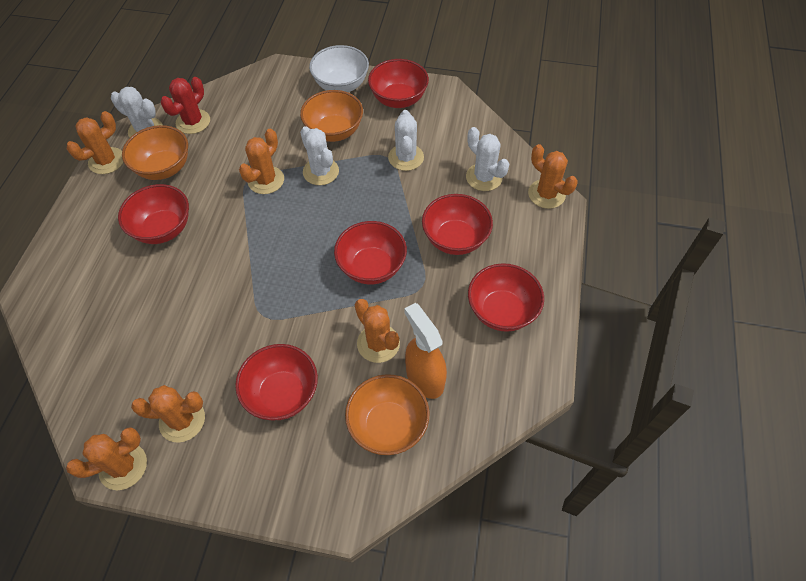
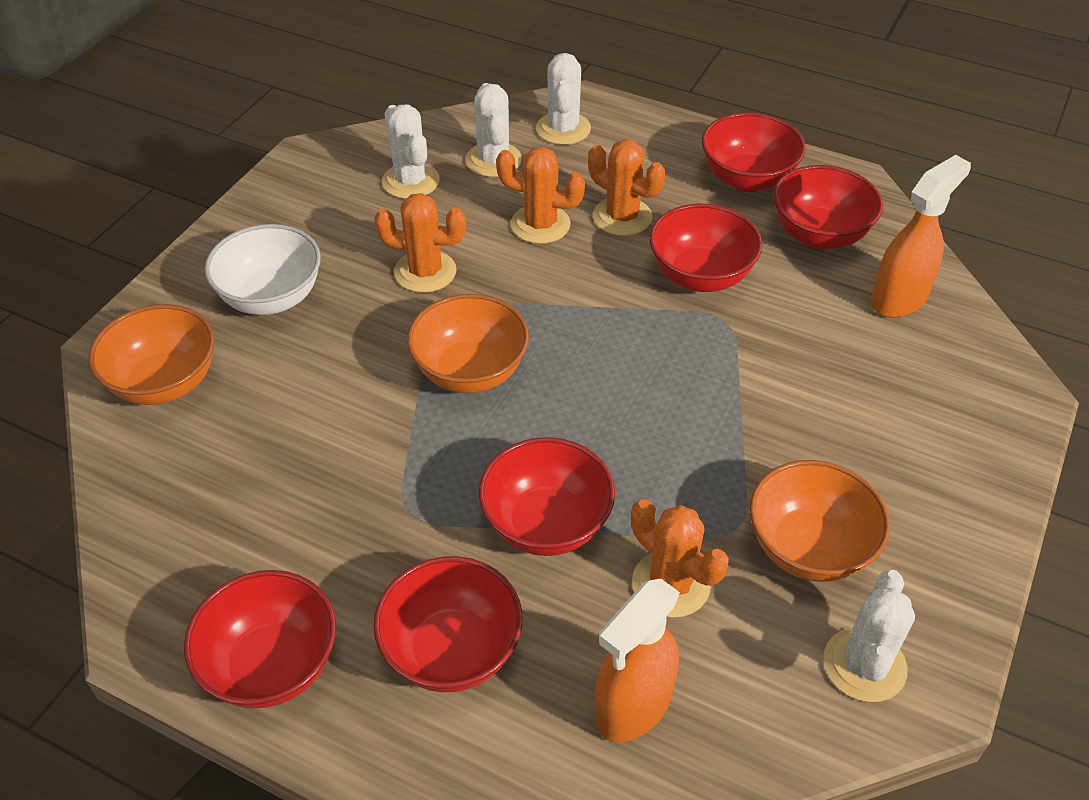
orange cactus: 6 -> 4
orange spray bottle: 1 -> 2
red cactus: 1 -> 0

